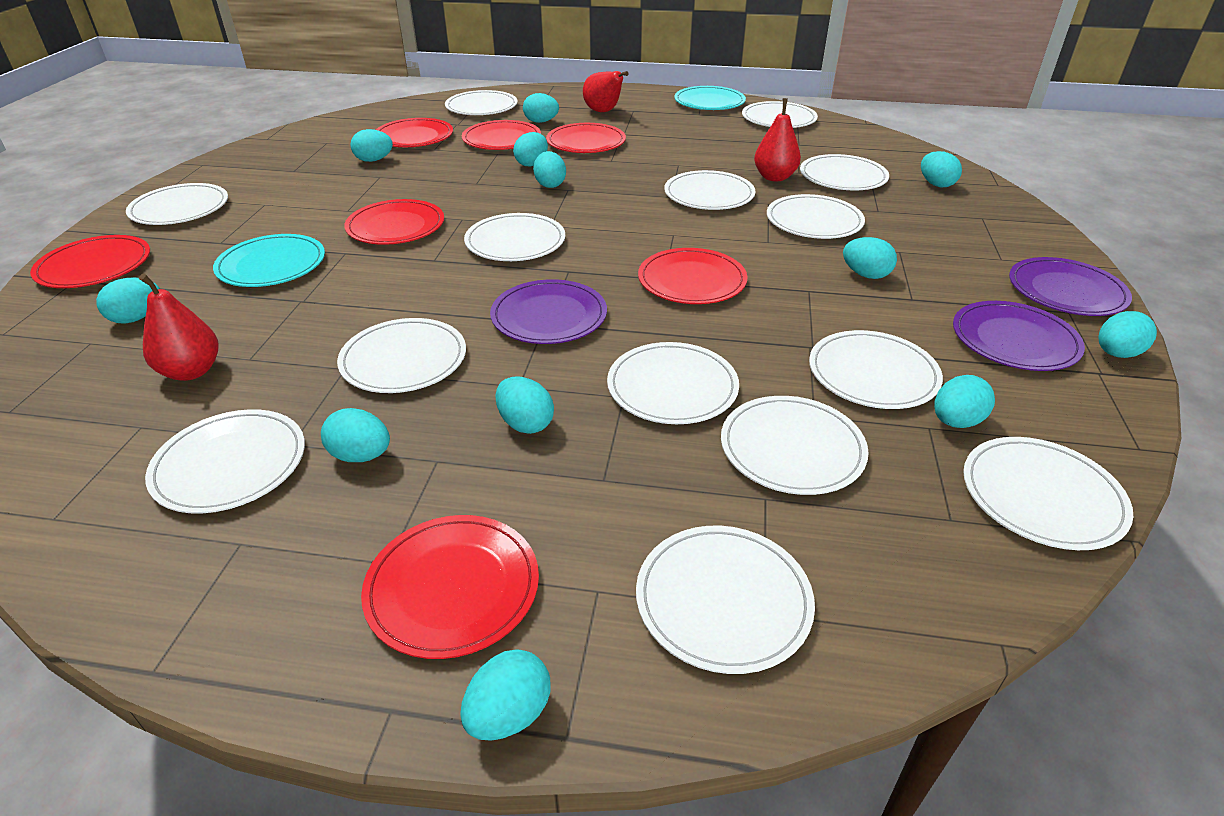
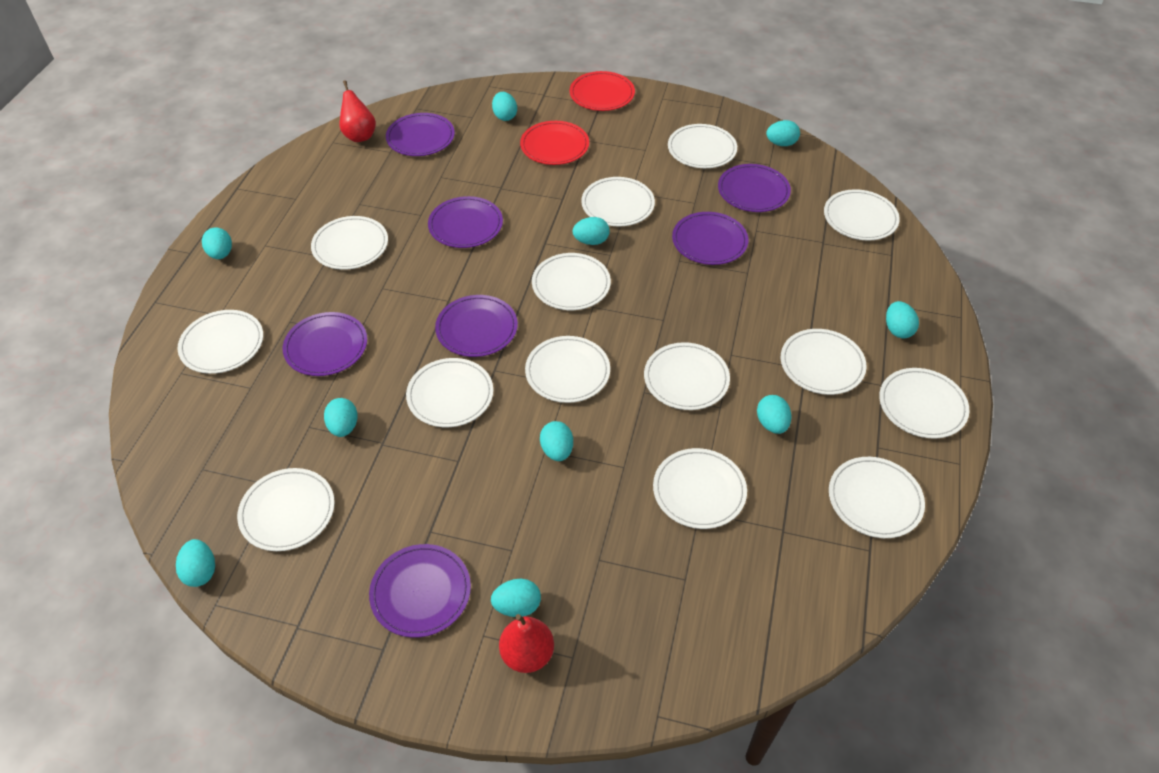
purple plate: 3 -> 7
red pear: 3 -> 2
red plate: 7 -> 2
turquoise egg: 12 -> 10
turquoise plate: 2 -> 0

